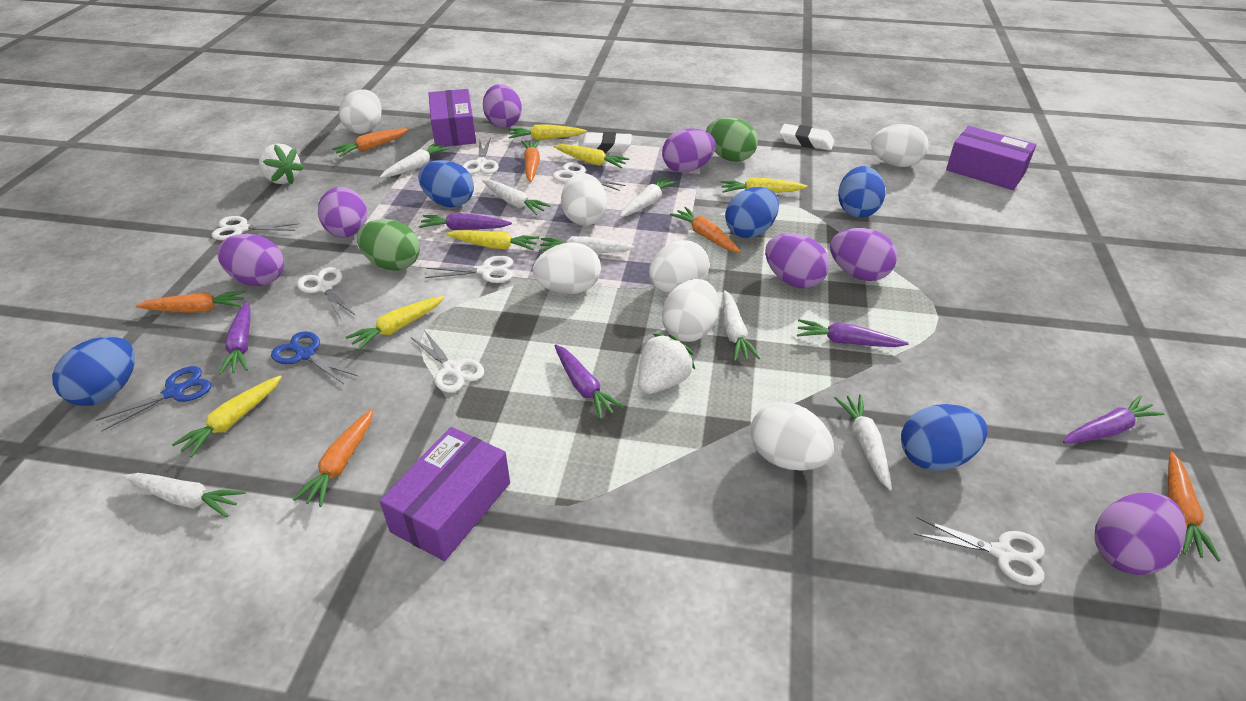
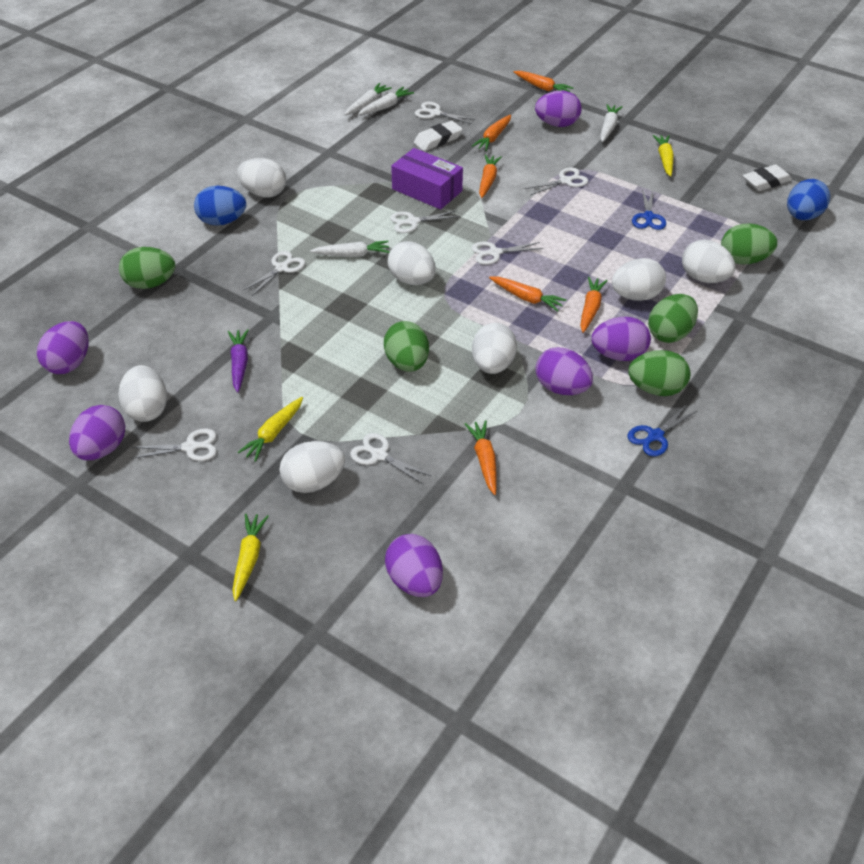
blue egg: 5 -> 2
green egg: 2 -> 5
purple box: 3 -> 1
purple carrot: 5 -> 1
purple egg: 7 -> 6
white carrot: 7 -> 4
white strawberry: 2 -> 0
yellow carrot: 6 -> 3

